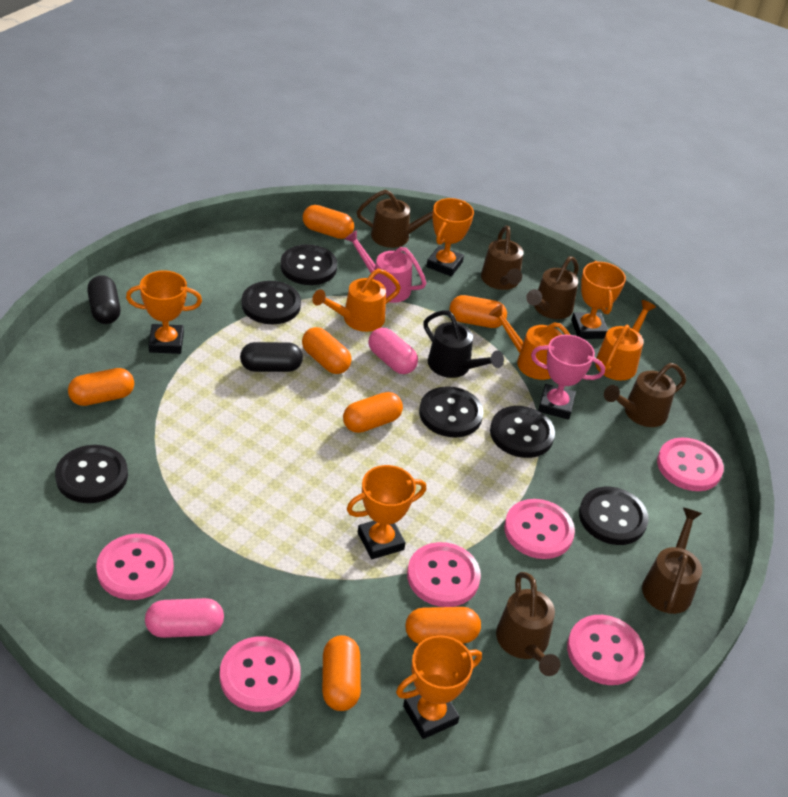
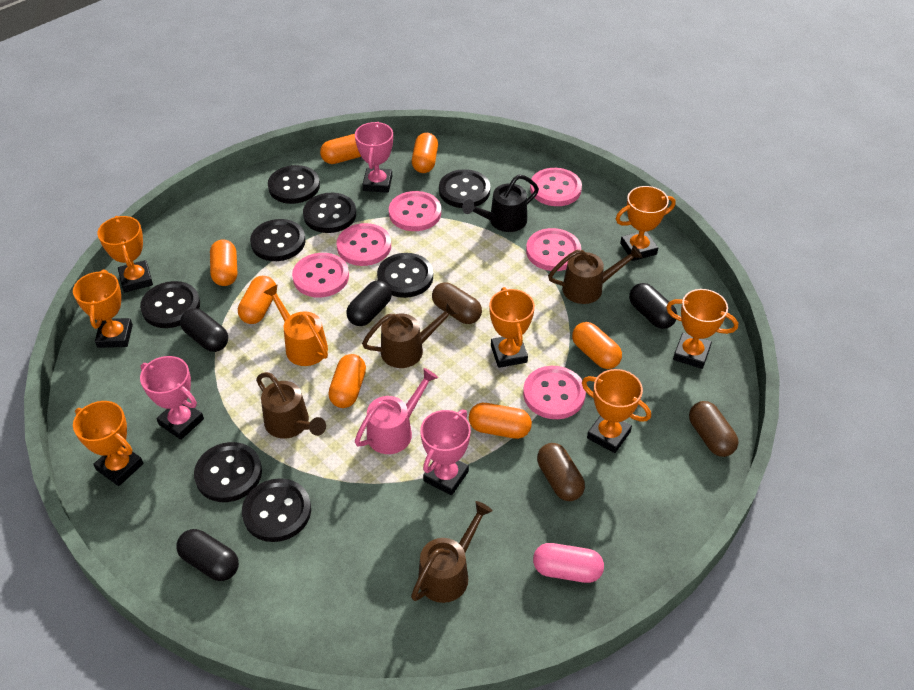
black button: 6 -> 8
black capsule: 2 -> 4
brown capsule: 0 -> 3
brown watering can: 6 -> 4
orange trophy: 5 -> 7
orange watering can: 3 -> 1
pink capsule: 2 -> 1
pink trophy: 1 -> 3

